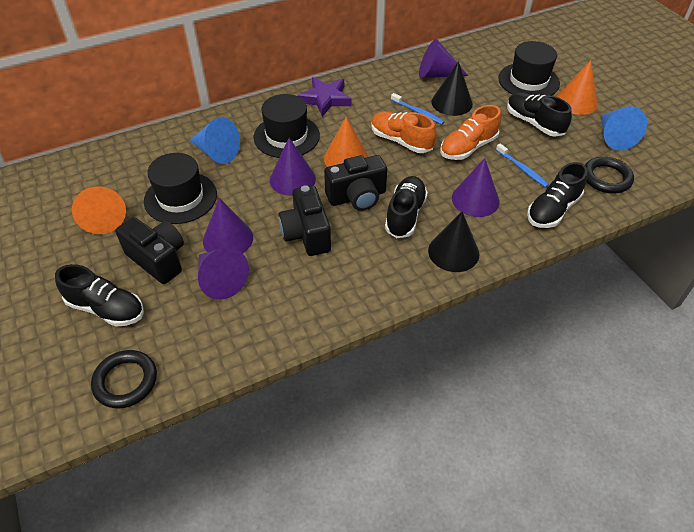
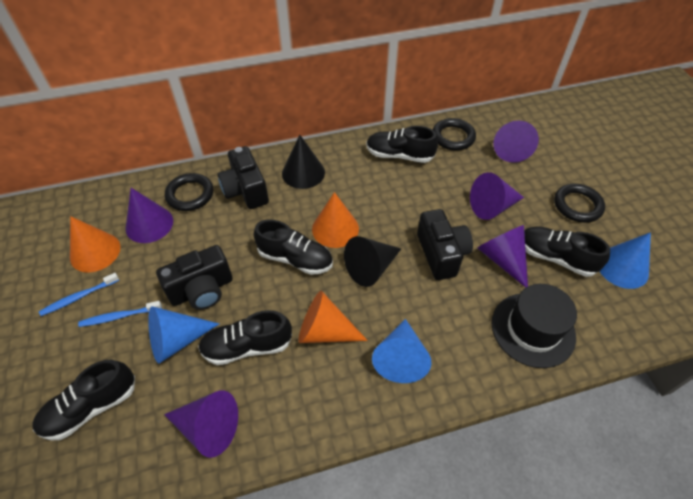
black hat: 3 -> 1
black ring: 2 -> 3
black shoe: 4 -> 5
blue cone: 2 -> 3
orange shoe: 2 -> 0
purple star: 1 -> 0

